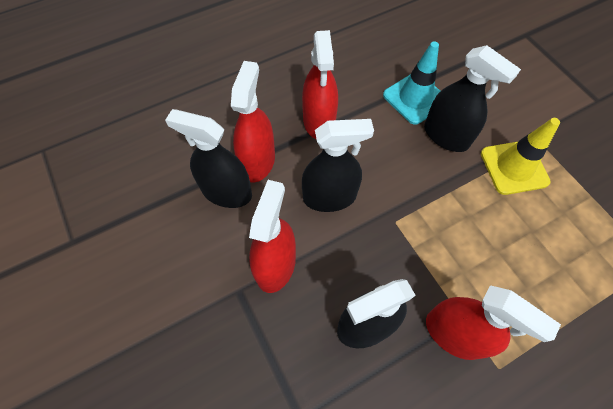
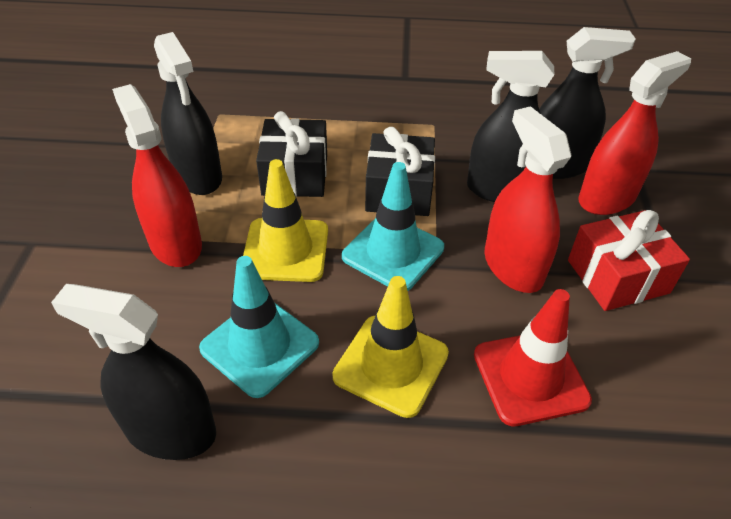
black gift: 0 -> 2
red gift: 0 -> 1
red spray bottle: 4 -> 3
red traffic cone: 0 -> 1
turquoise traffic cone: 1 -> 2
yellow traffic cone: 1 -> 2

